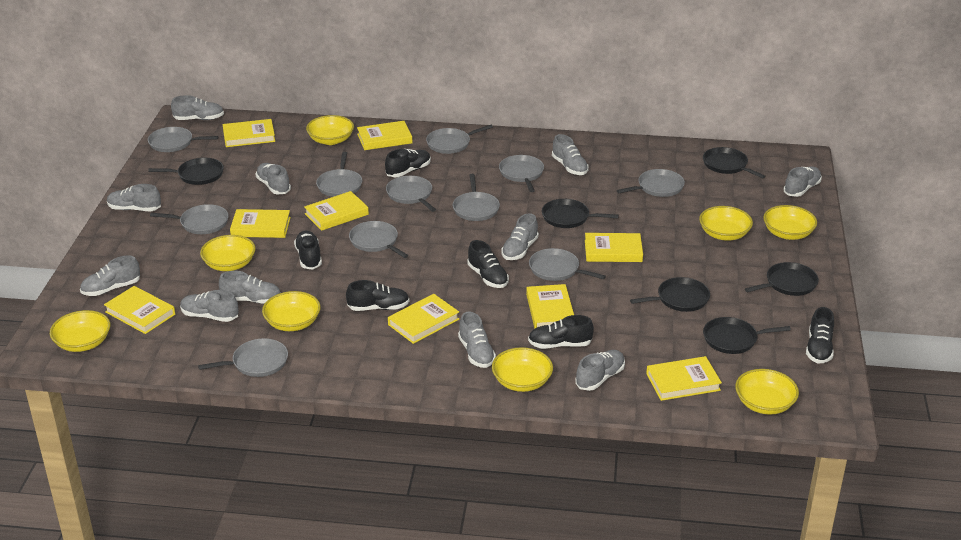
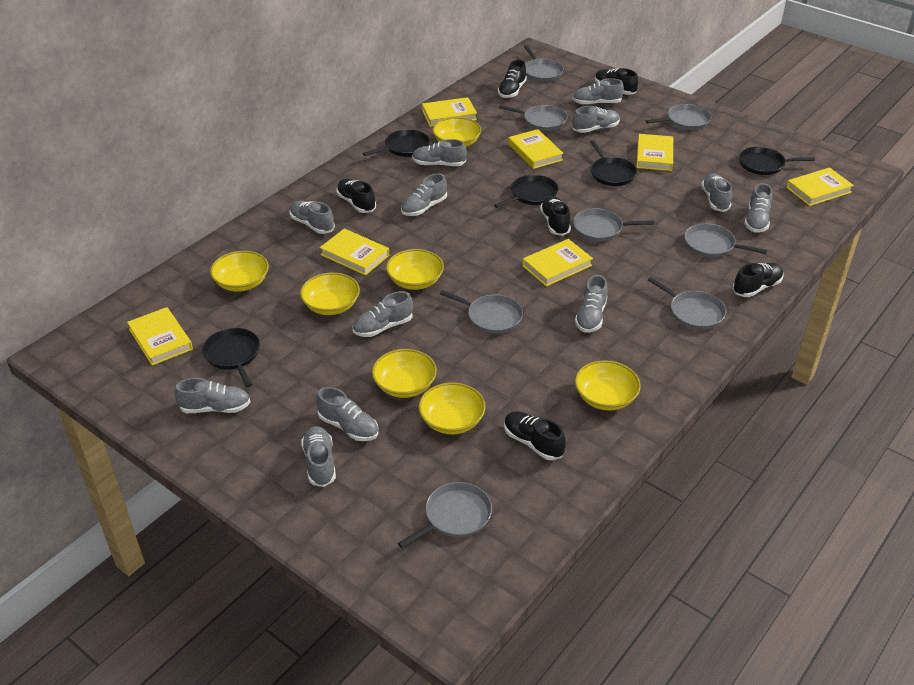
black pan: 6 -> 5
grey pan: 11 -> 8
grey shoe: 11 -> 12
yellow book: 9 -> 7
yellow bowl: 8 -> 7

